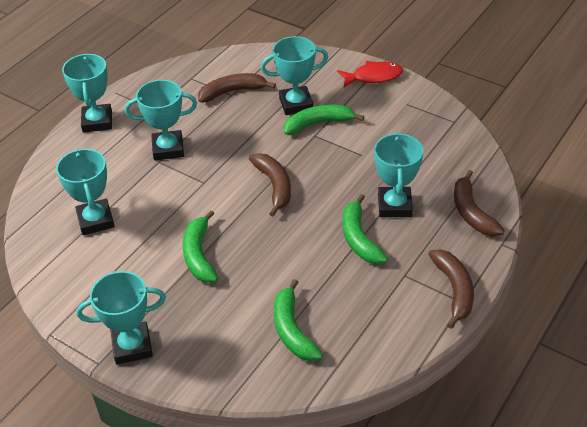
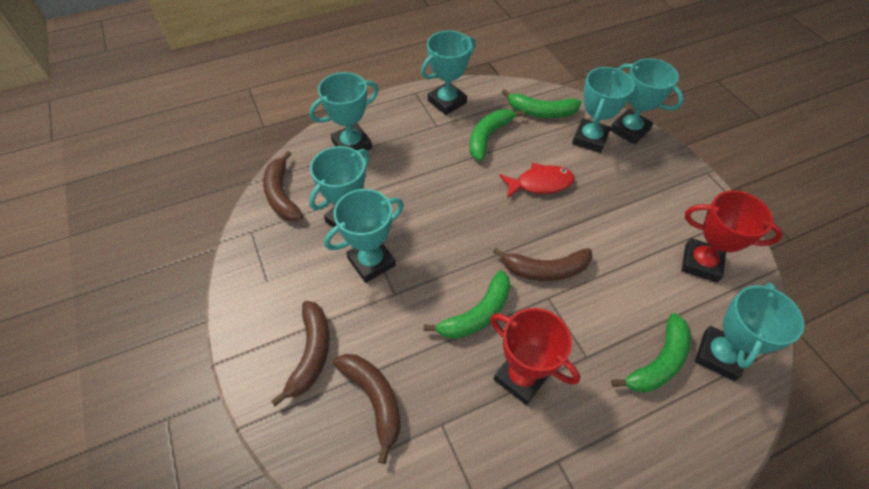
red trophy: 0 -> 2
turquoise trophy: 6 -> 7

